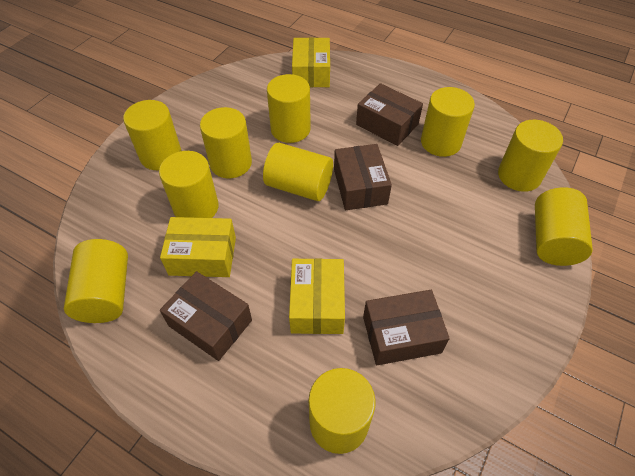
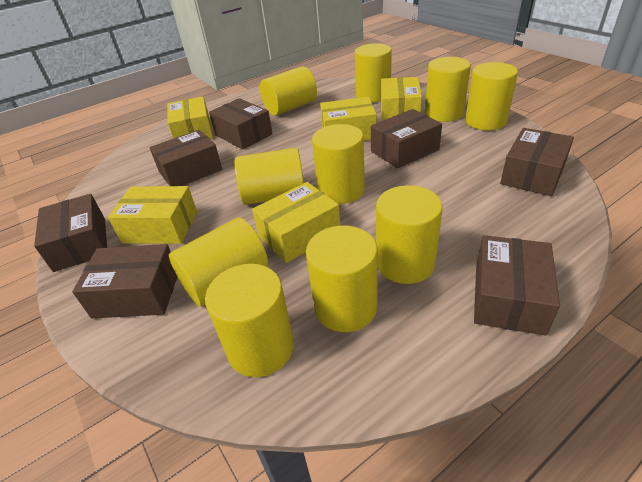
brown box: 4 -> 7
yellow box: 3 -> 5

